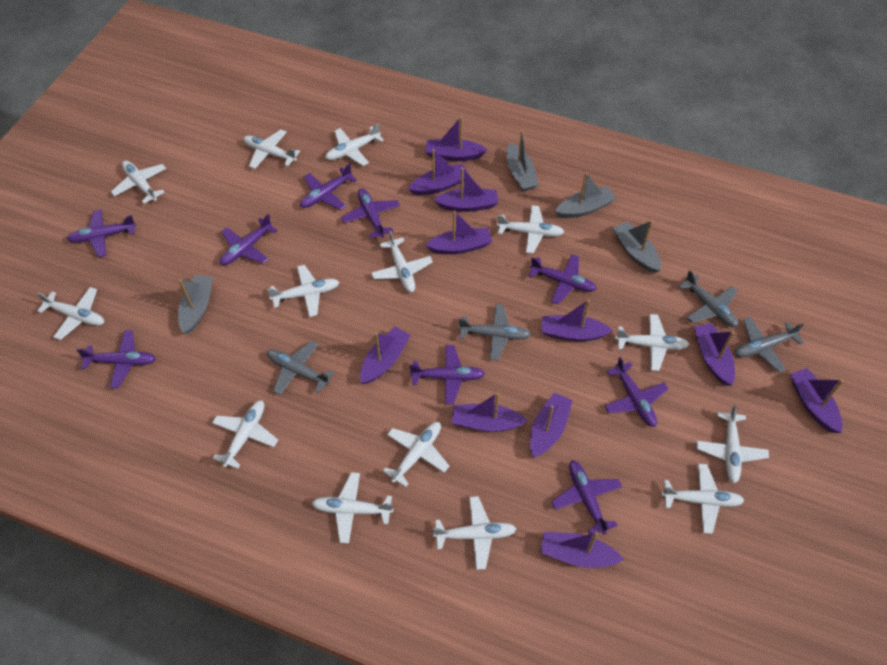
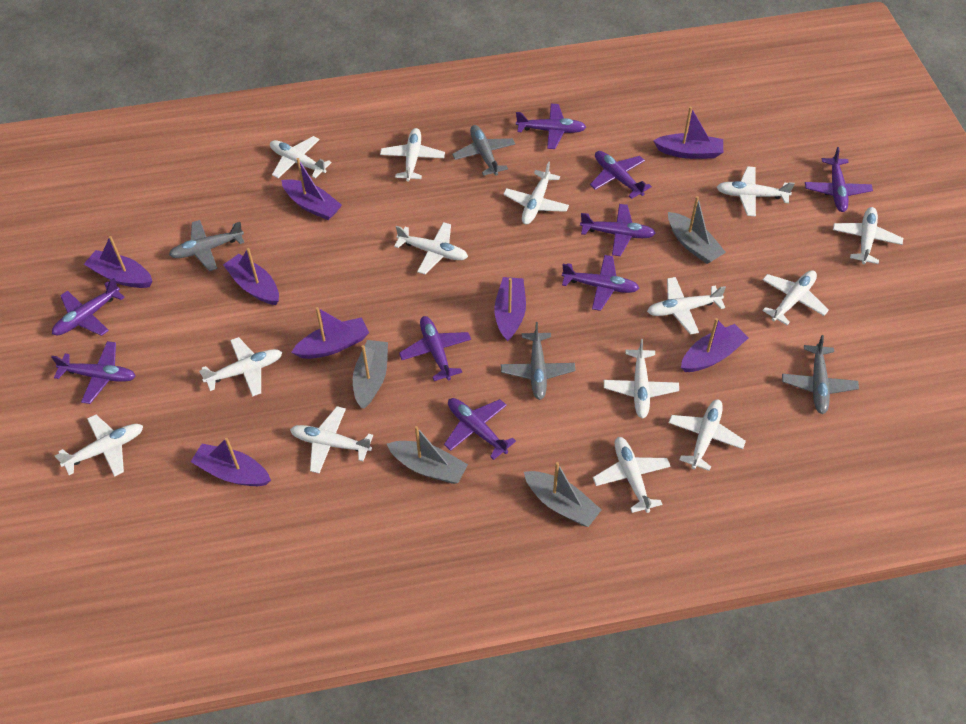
purple boat: 11 -> 8

